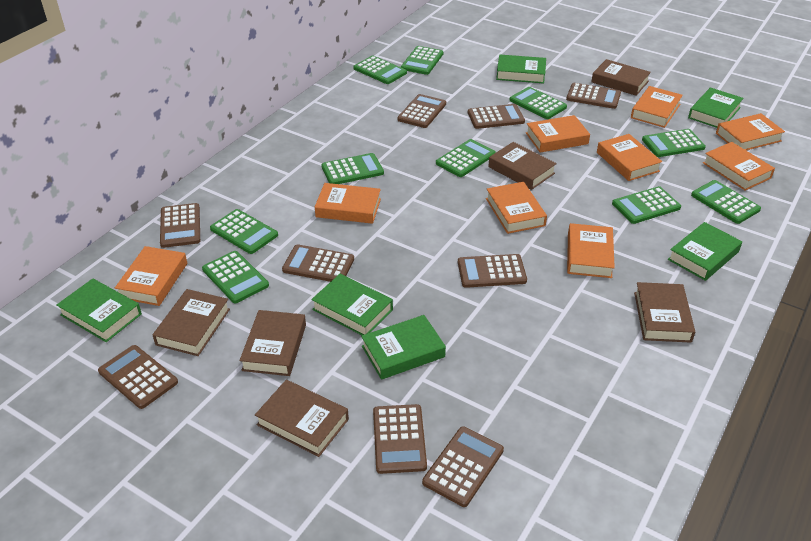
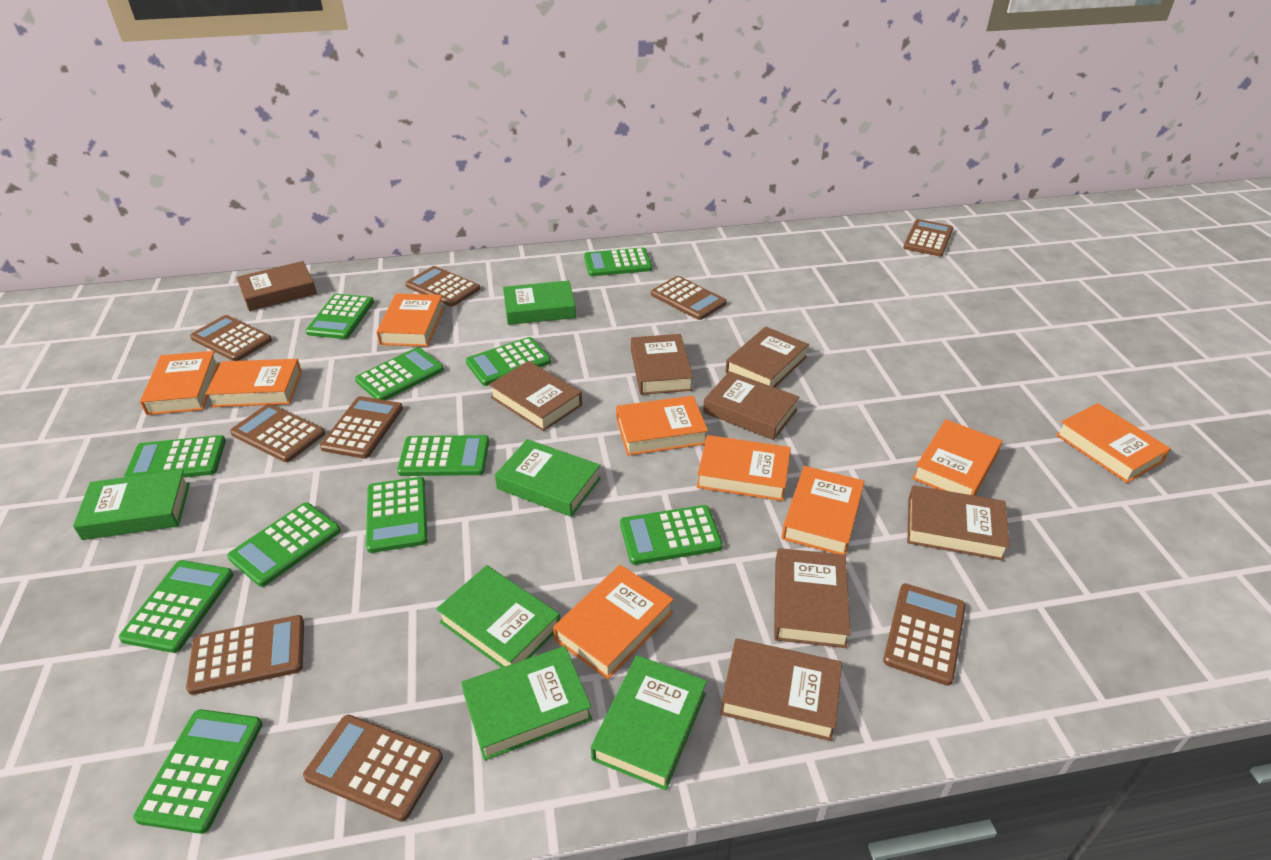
brown book: 6 -> 8
green calculator: 10 -> 11

